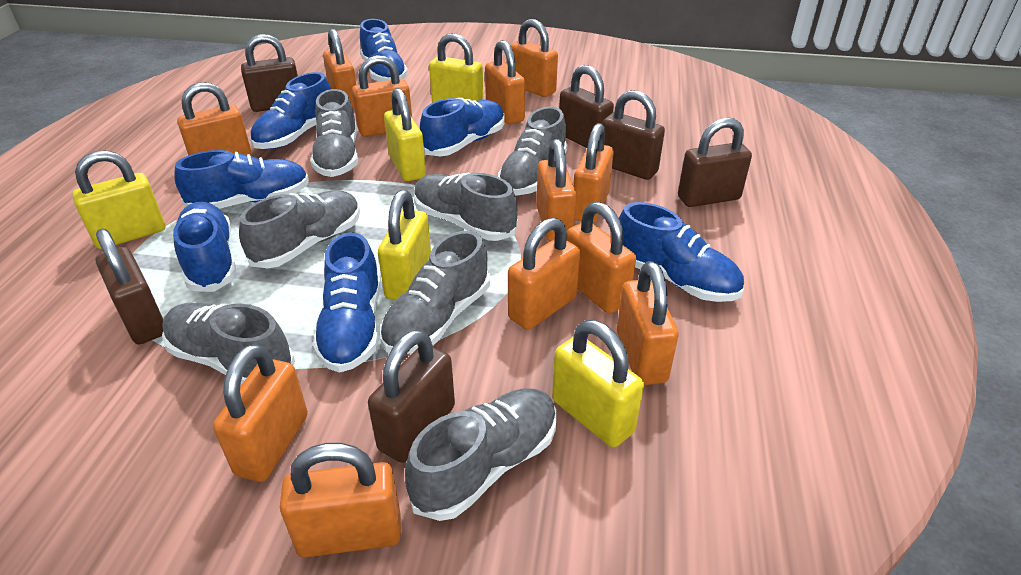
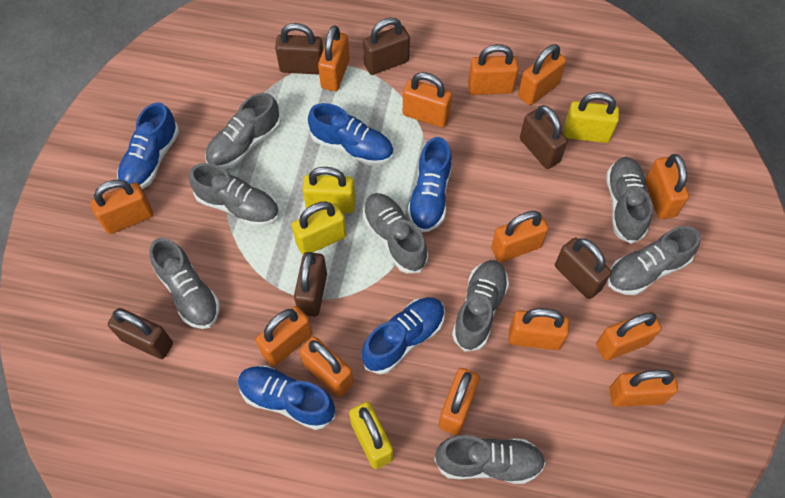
blue shoe: 7 -> 5
grey shoe: 7 -> 8
orange padlock: 12 -> 13
yellow padlock: 5 -> 4

